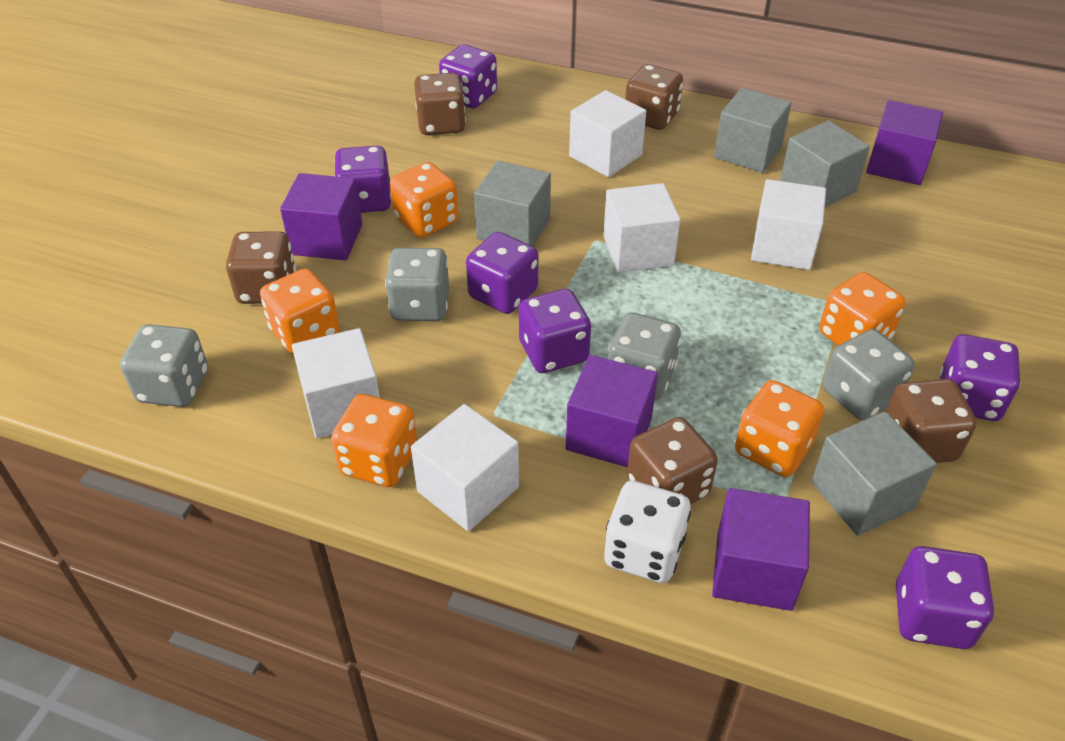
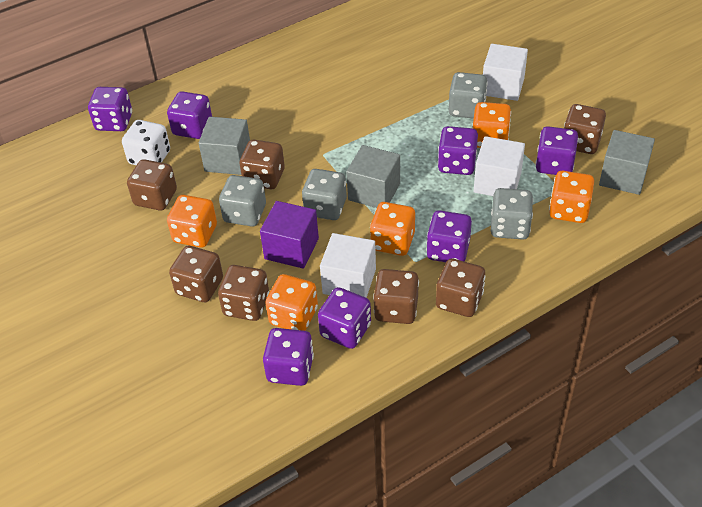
brown dice: 5 -> 7
grey cube: 4 -> 3
purple cube: 4 -> 1
purple dice: 6 -> 7
white cube: 5 -> 3

